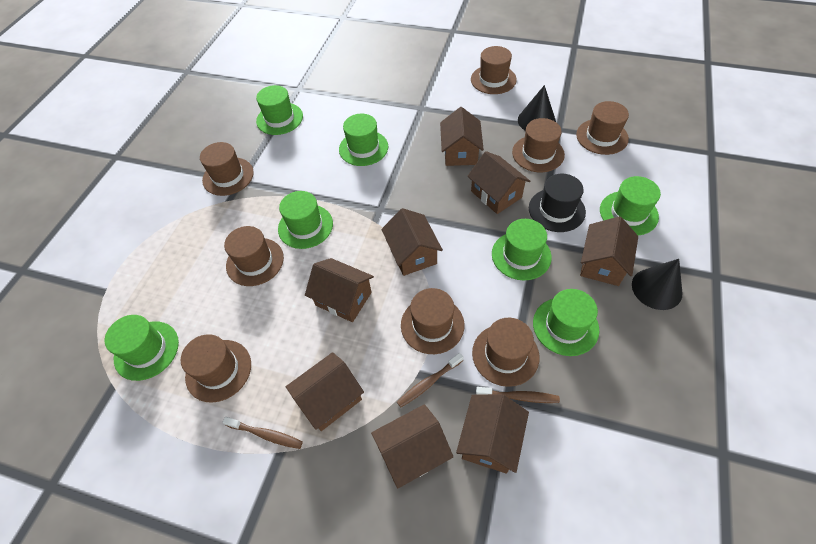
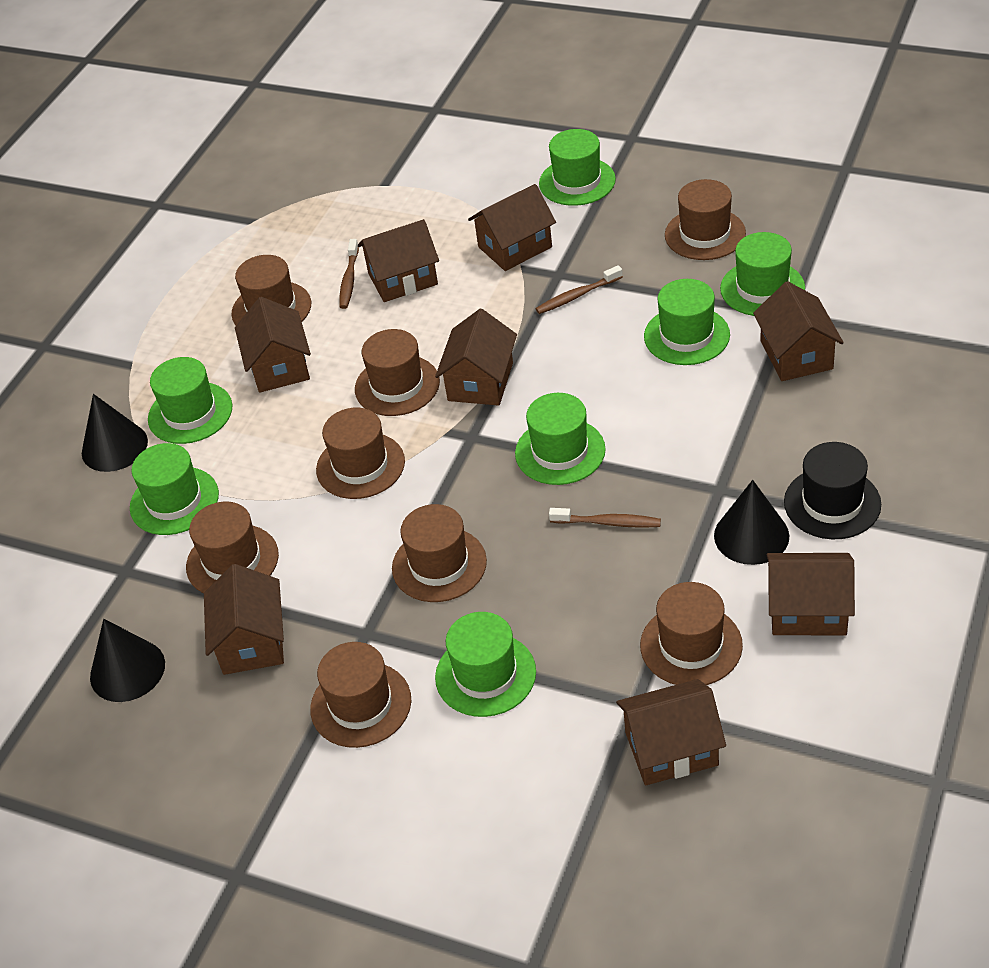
black cone: 2 -> 3

